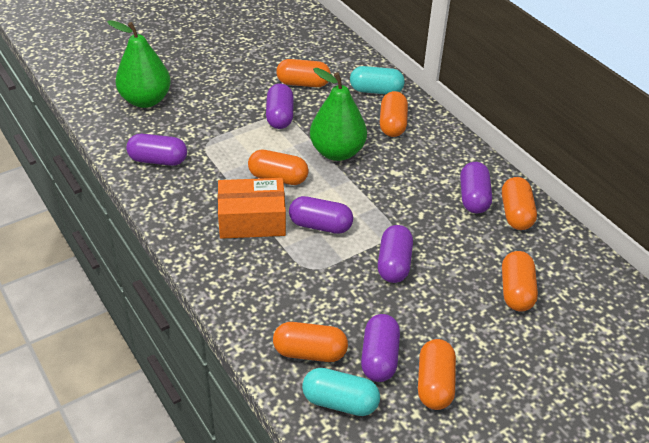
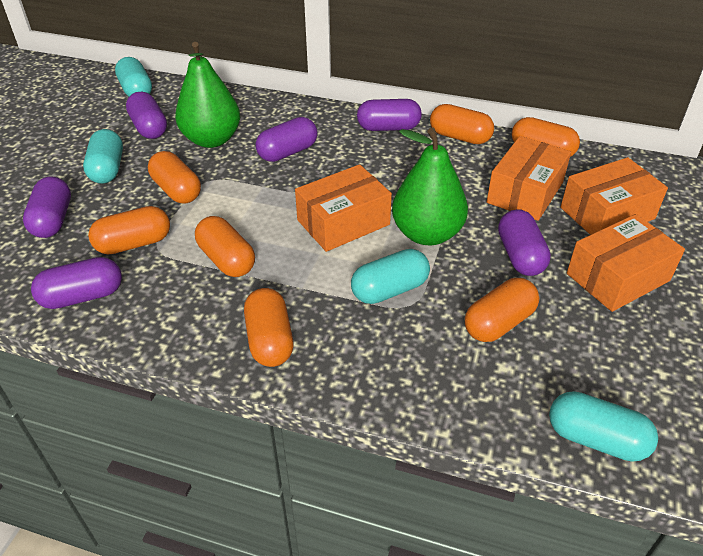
orange box: 1 -> 4
turquoise capsule: 2 -> 4

